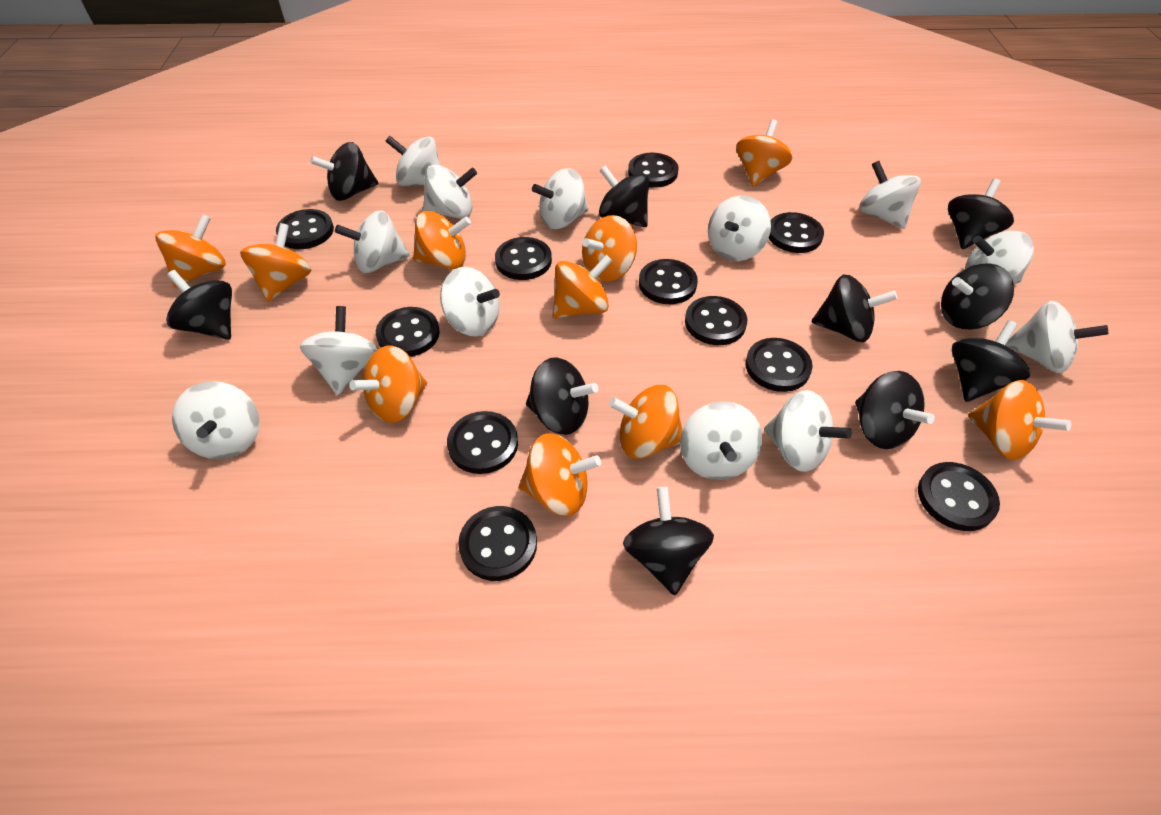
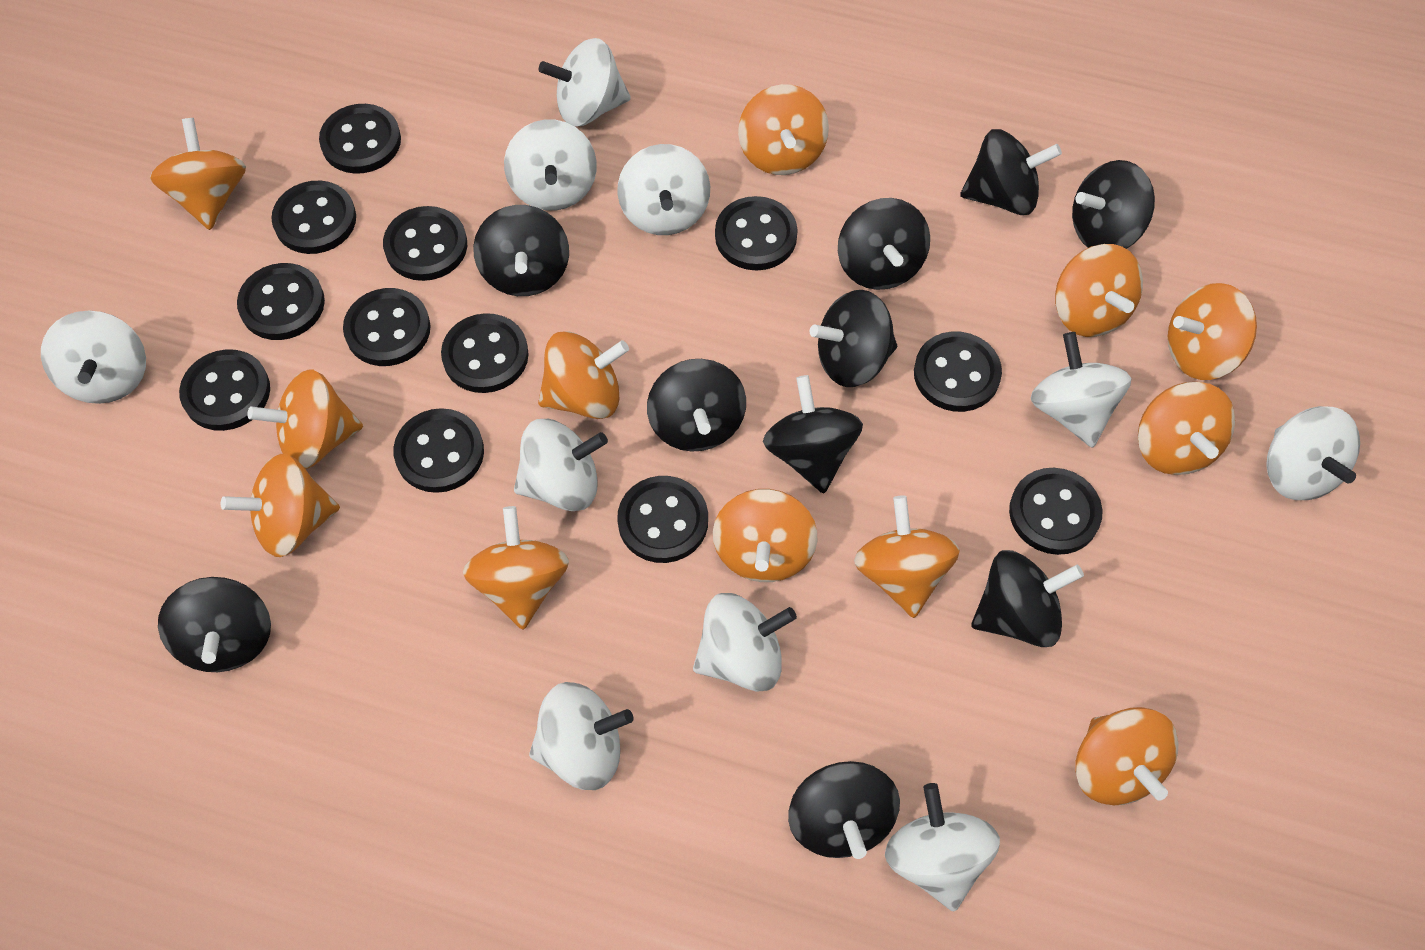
black button: 11 -> 12
orange spinning top: 10 -> 12
white spinning top: 13 -> 10

